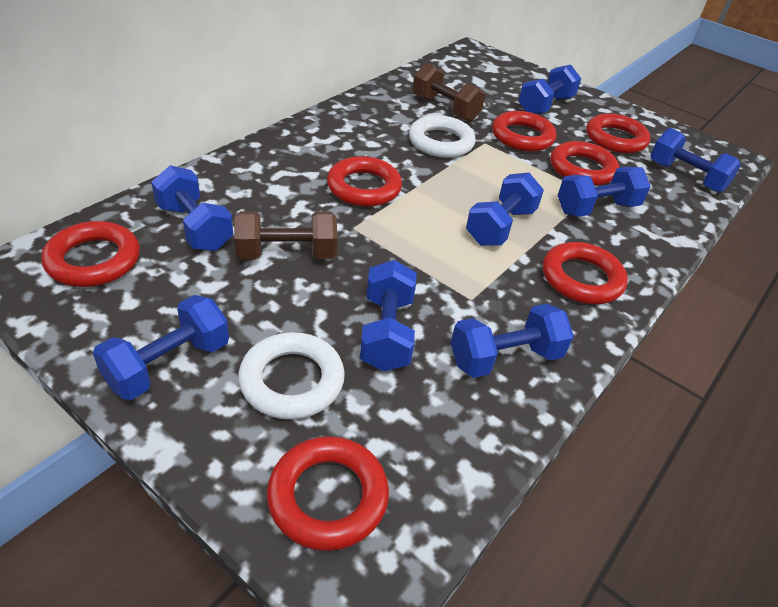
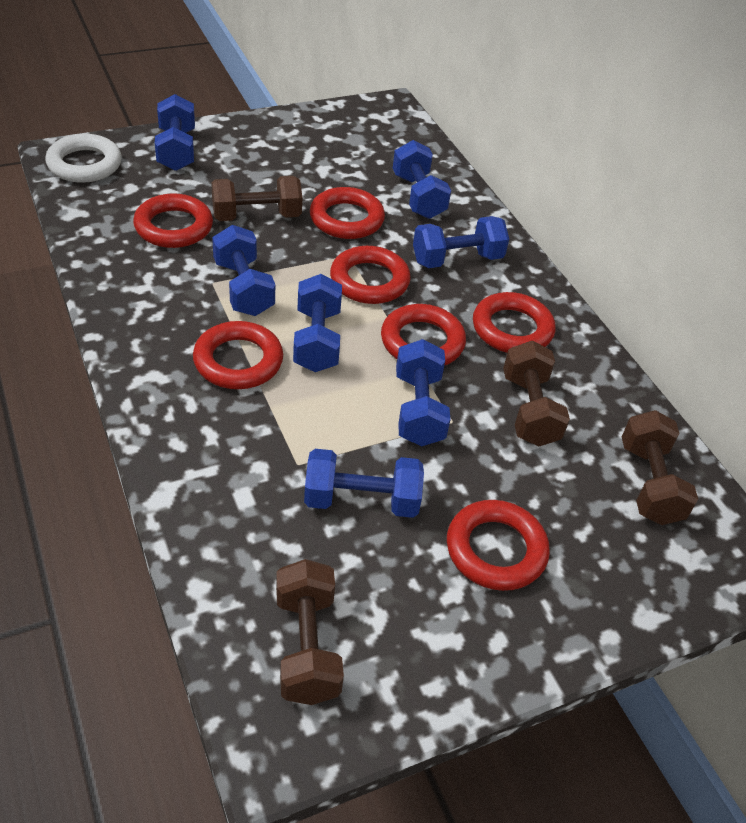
blue dumbbell: 8 -> 7
brown dumbbell: 2 -> 4
white ring: 2 -> 1

